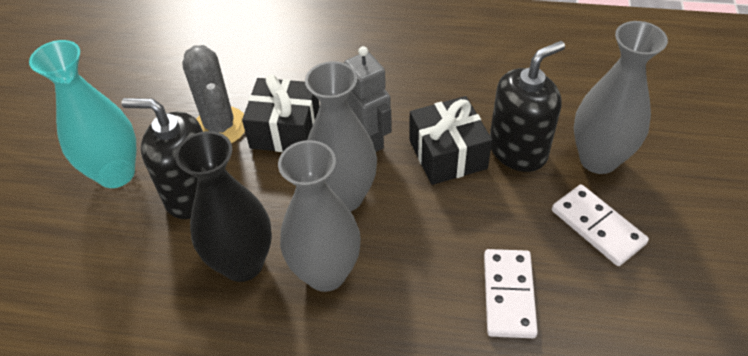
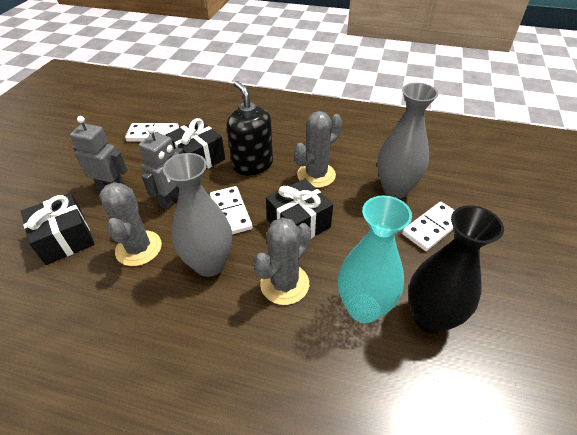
black gift: 2 -> 3
black soap dispenser: 2 -> 1
grey cactus: 1 -> 3
grey robot: 1 -> 2
grey vase: 3 -> 2
white domino: 2 -> 3

